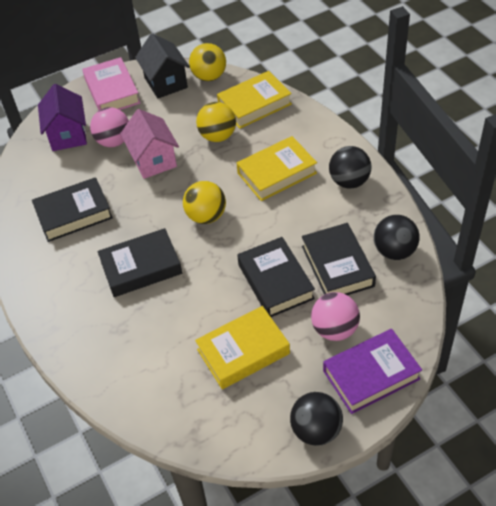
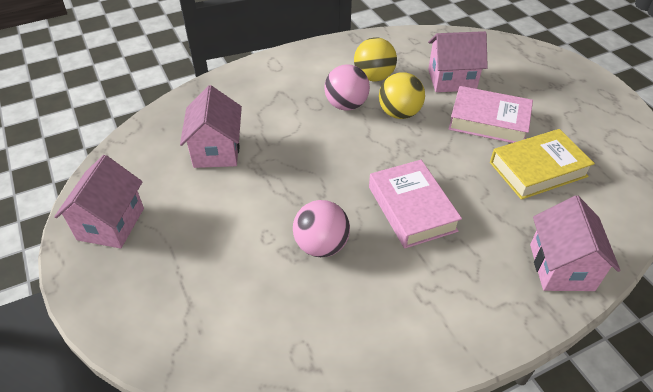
black ball: 3 -> 0
black book: 4 -> 0
black house: 1 -> 0
pink book: 1 -> 2
pink house: 1 -> 4
purple book: 1 -> 0
purple house: 1 -> 0
yellow ball: 3 -> 2
yellow book: 3 -> 1

